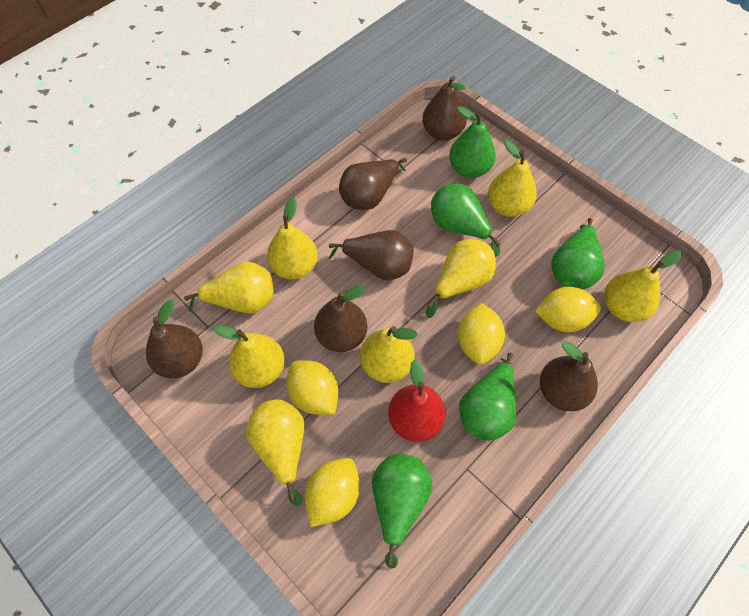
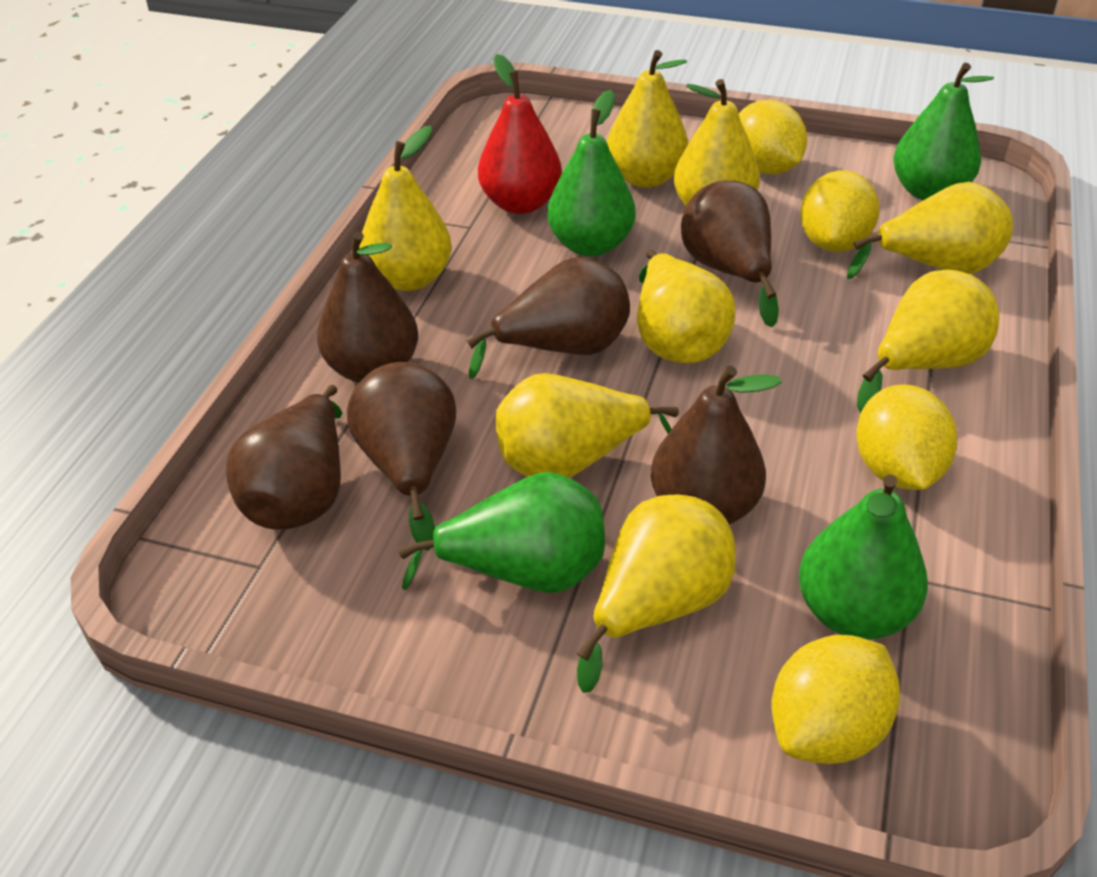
green pear: 5 -> 4

